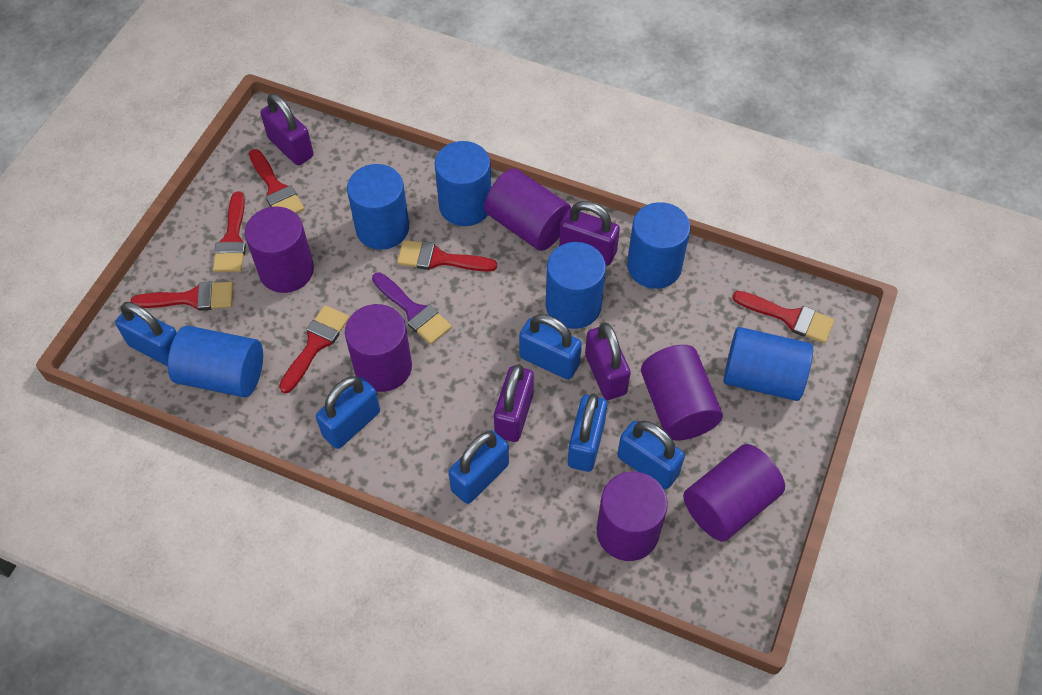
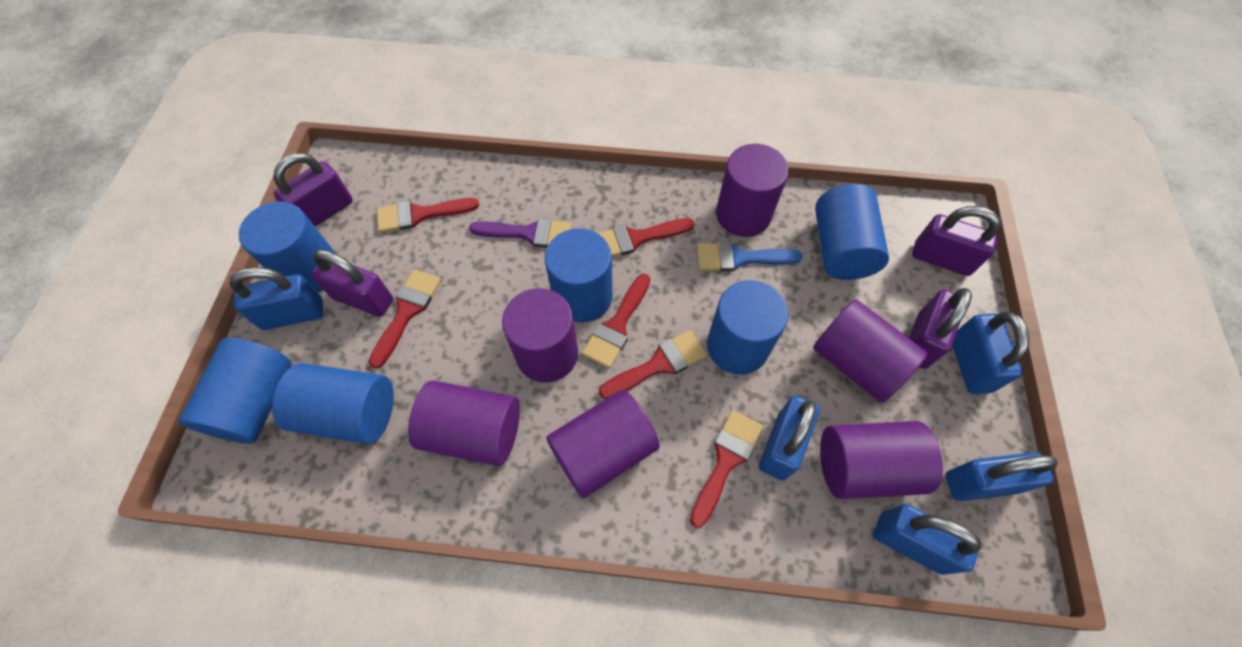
blue brush: 0 -> 1
blue padlock: 6 -> 5

